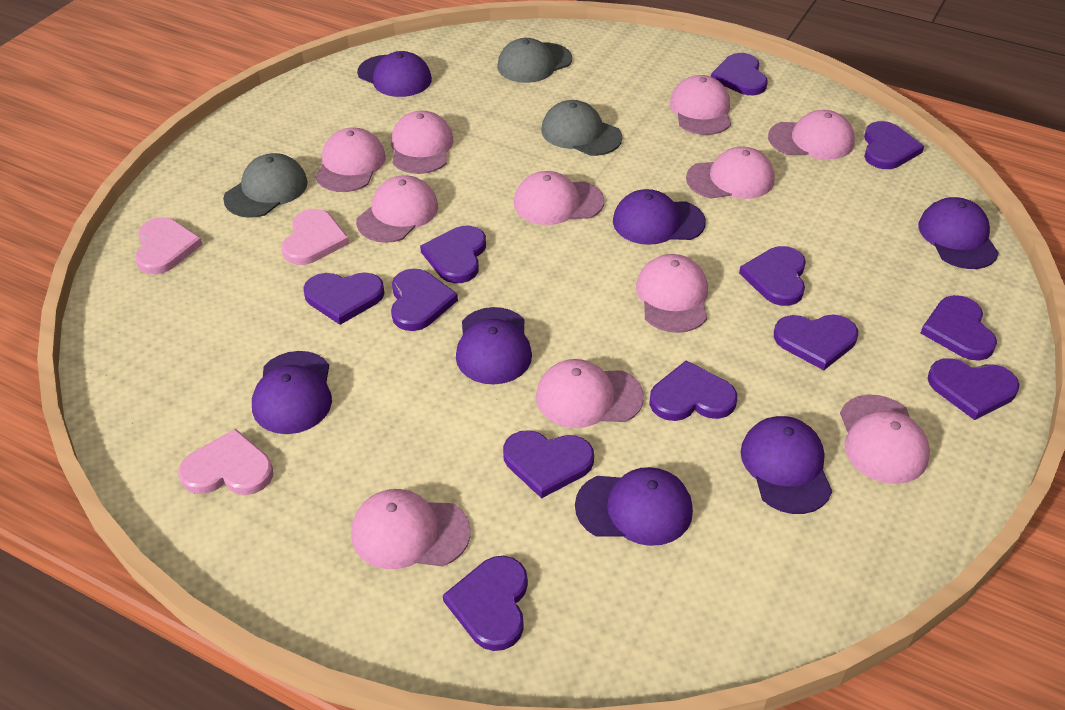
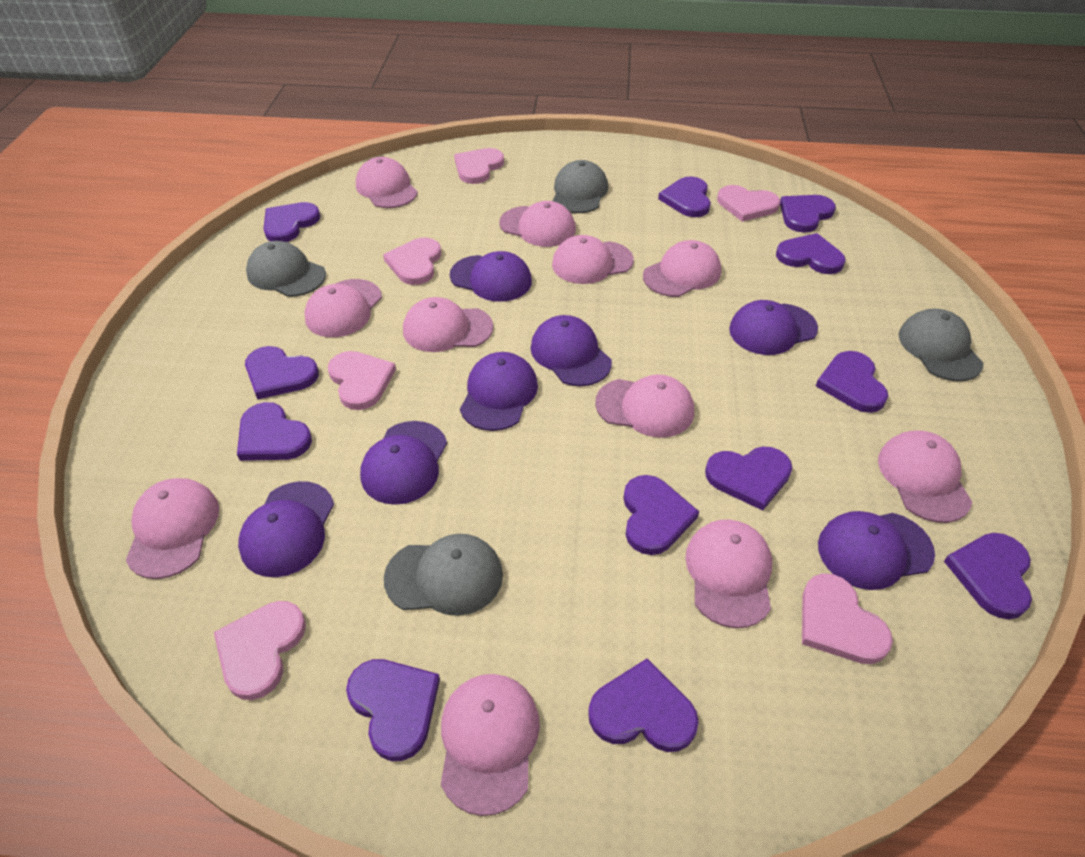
grey cap: 3 -> 4
pink heart: 3 -> 6

